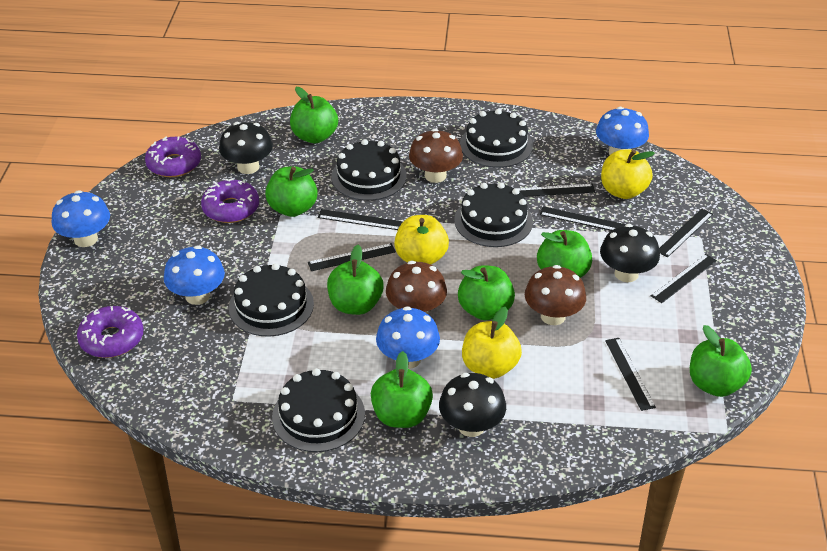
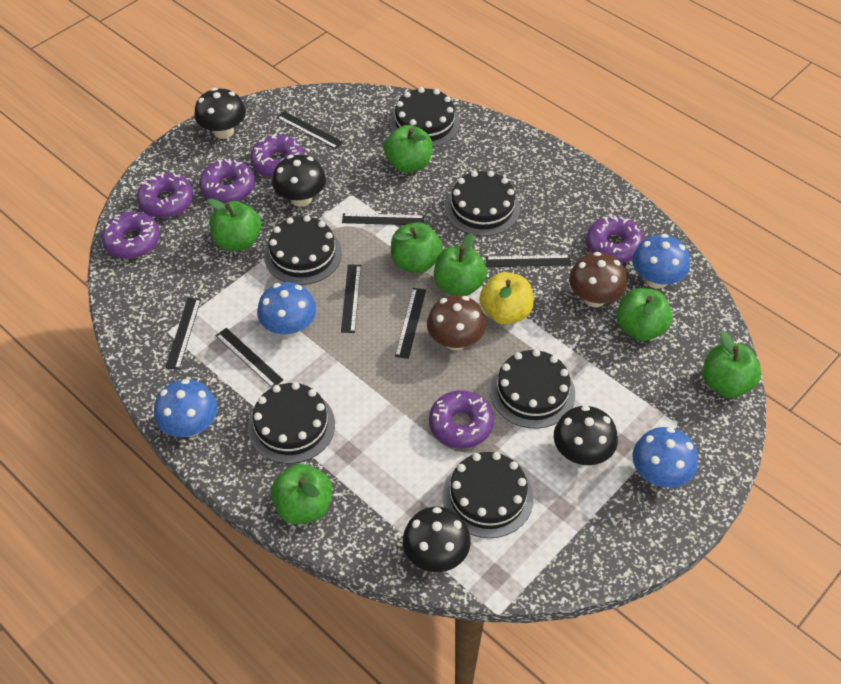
black cake: 5 -> 6
black mushroom: 3 -> 4
brown mushroom: 3 -> 2
purple donut: 3 -> 6
yellow apple: 3 -> 1

